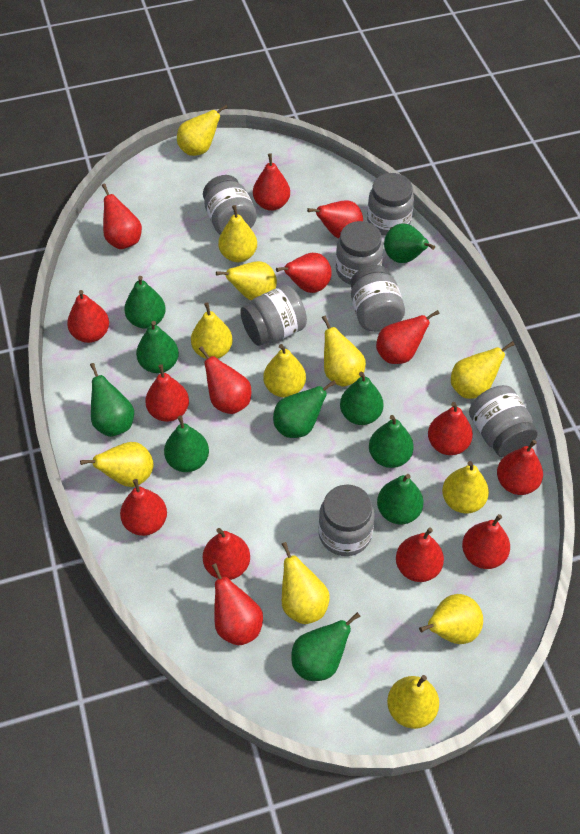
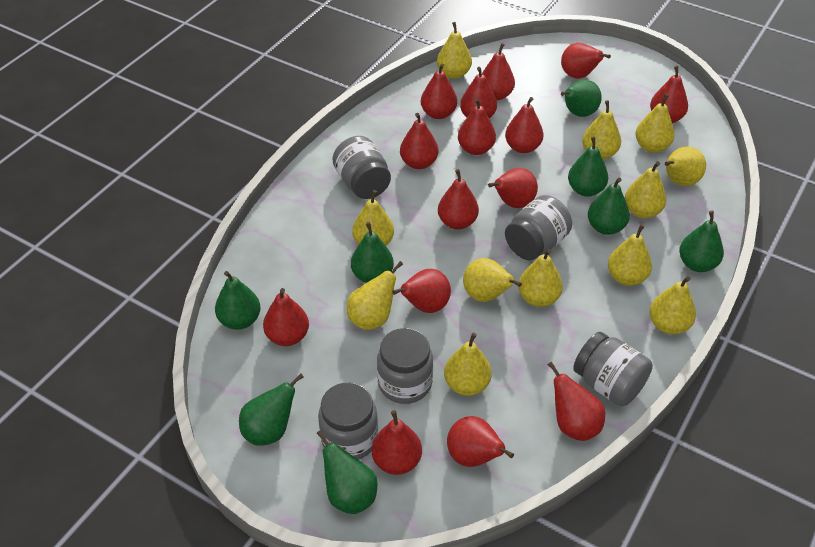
green pear: 10 -> 8
grey jar: 7 -> 5

